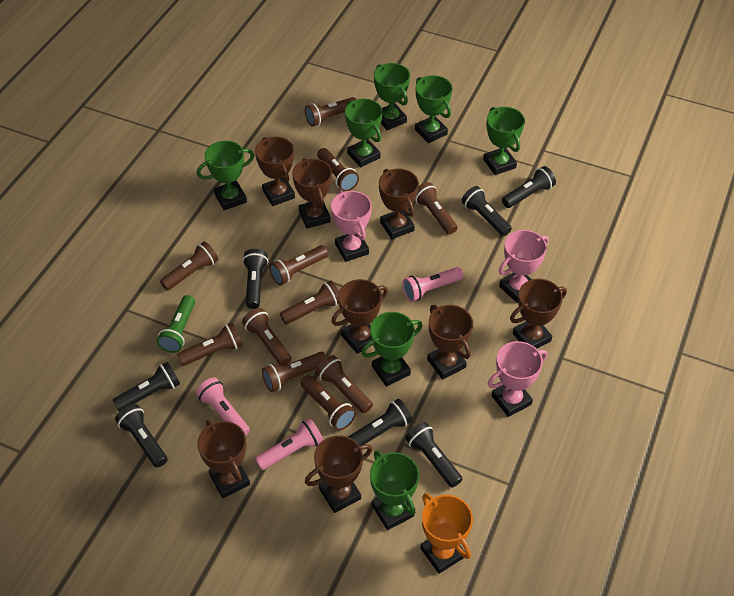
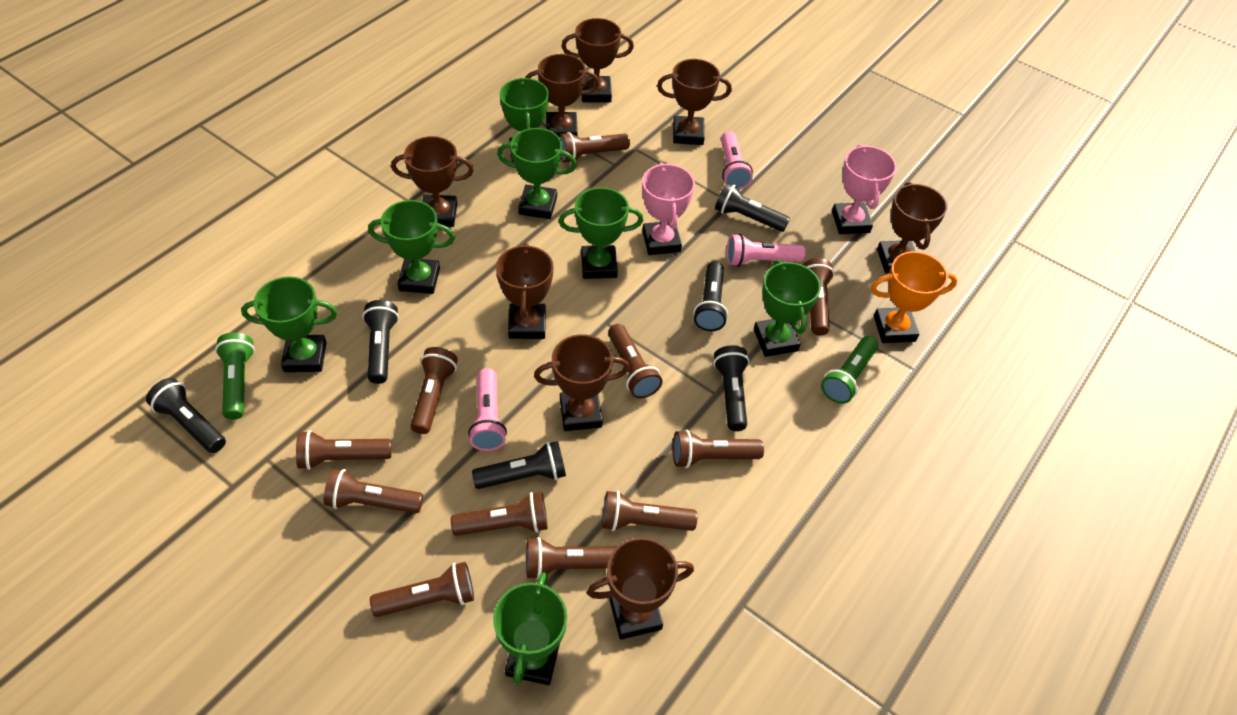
black flashlight: 7 -> 6
green flashlight: 1 -> 2
pink trophy: 3 -> 2

